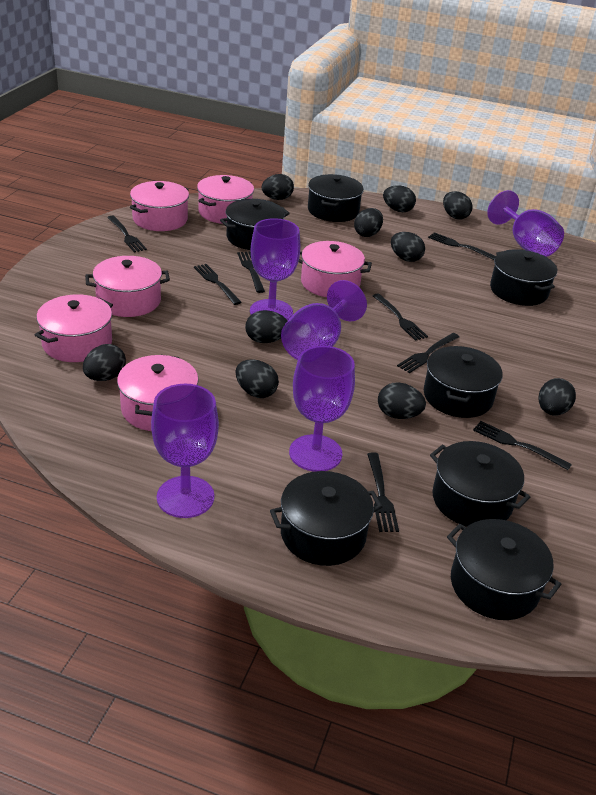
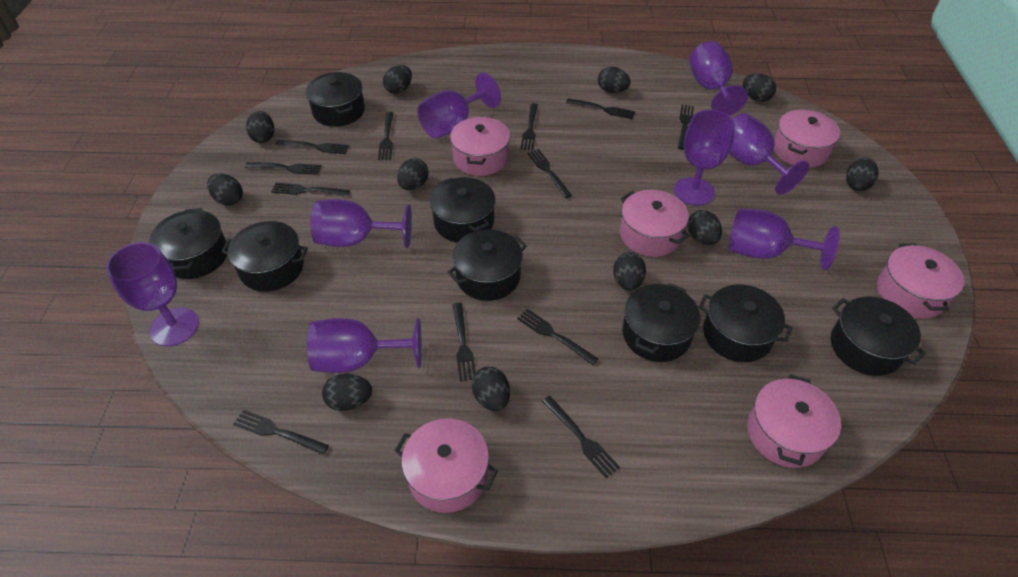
black egg: 10 -> 11
black fork: 8 -> 12
black pot: 7 -> 8
purple goblet: 5 -> 8

